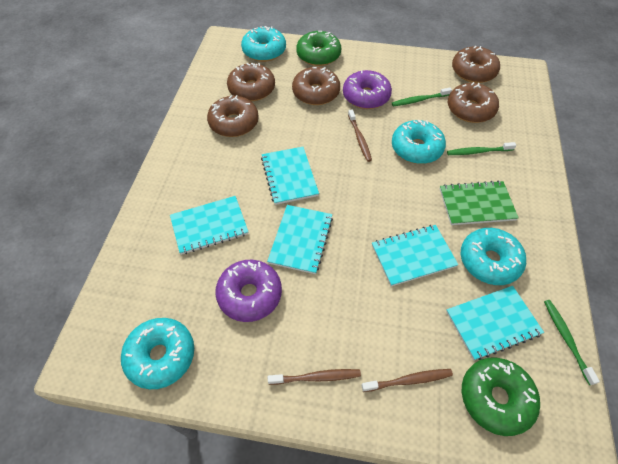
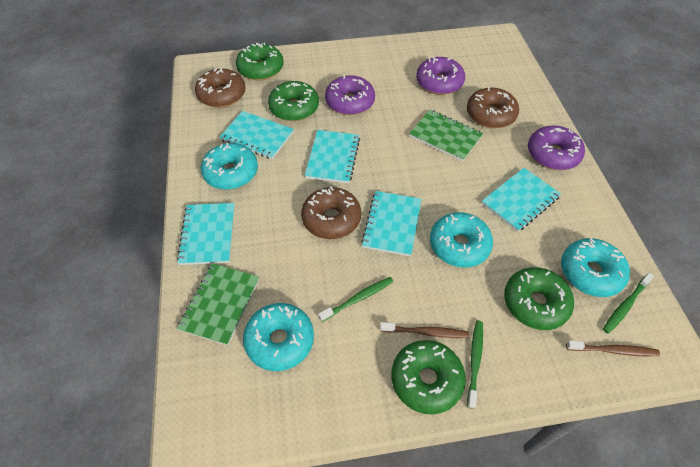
brown donut: 5 -> 3
brown toothbrush: 3 -> 2
green donut: 2 -> 4
green notebook: 1 -> 2
purple donut: 2 -> 3

